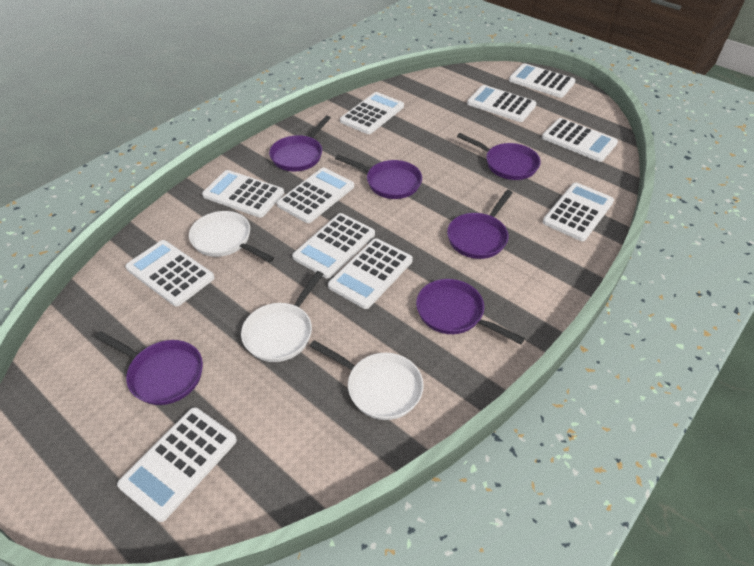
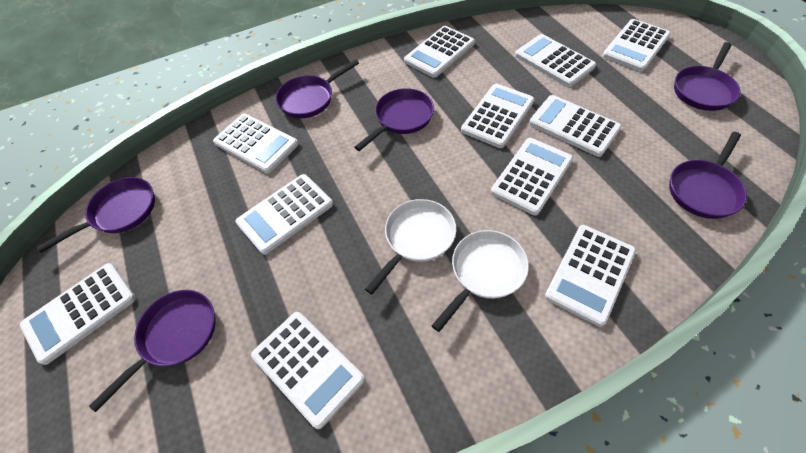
white pan: 3 -> 2

